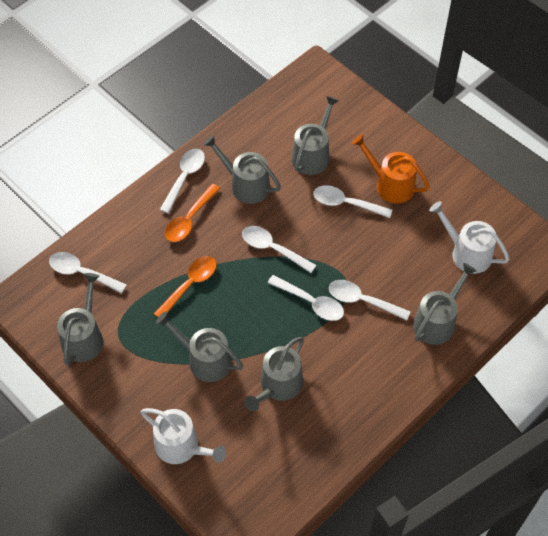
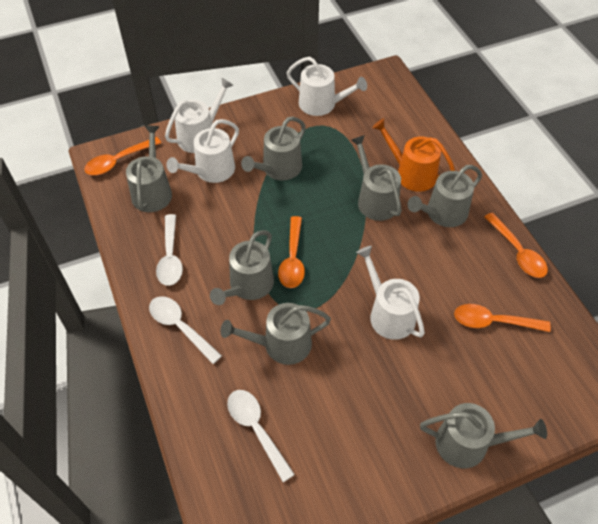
grey watering can: 6 -> 7
orange spoon: 2 -> 4
white spoon: 6 -> 3
white watering can: 2 -> 4

